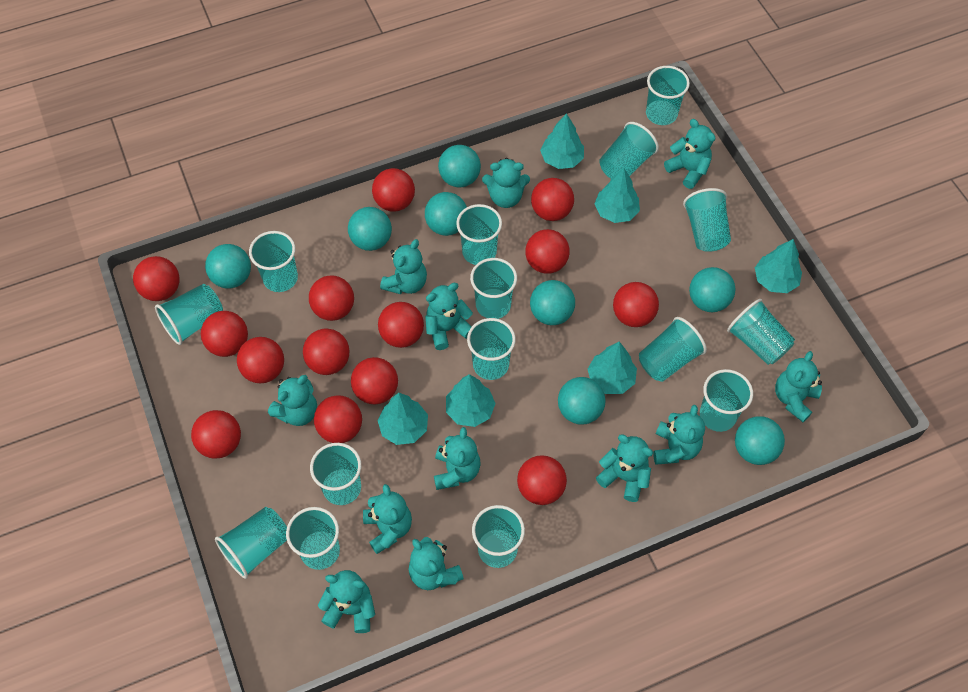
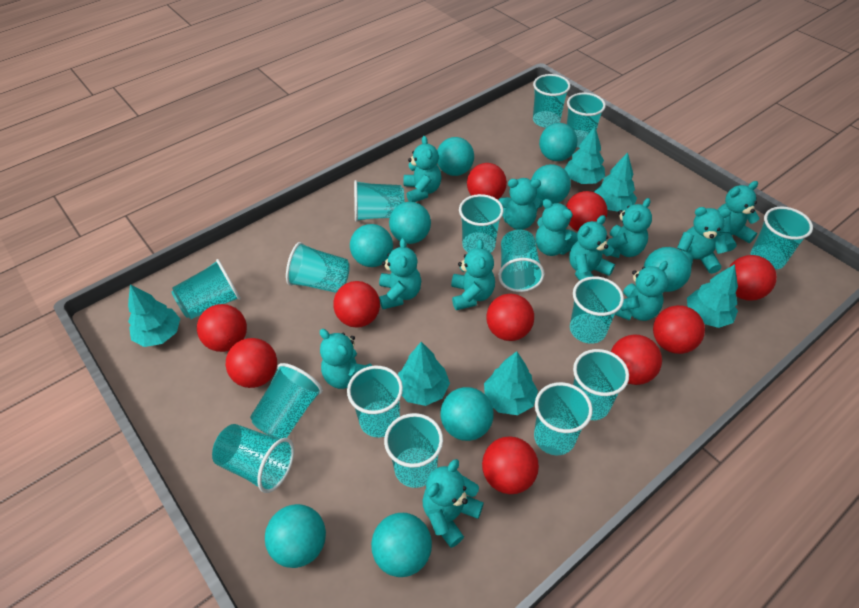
red ball: 14 -> 10
turquoise ball: 8 -> 9

